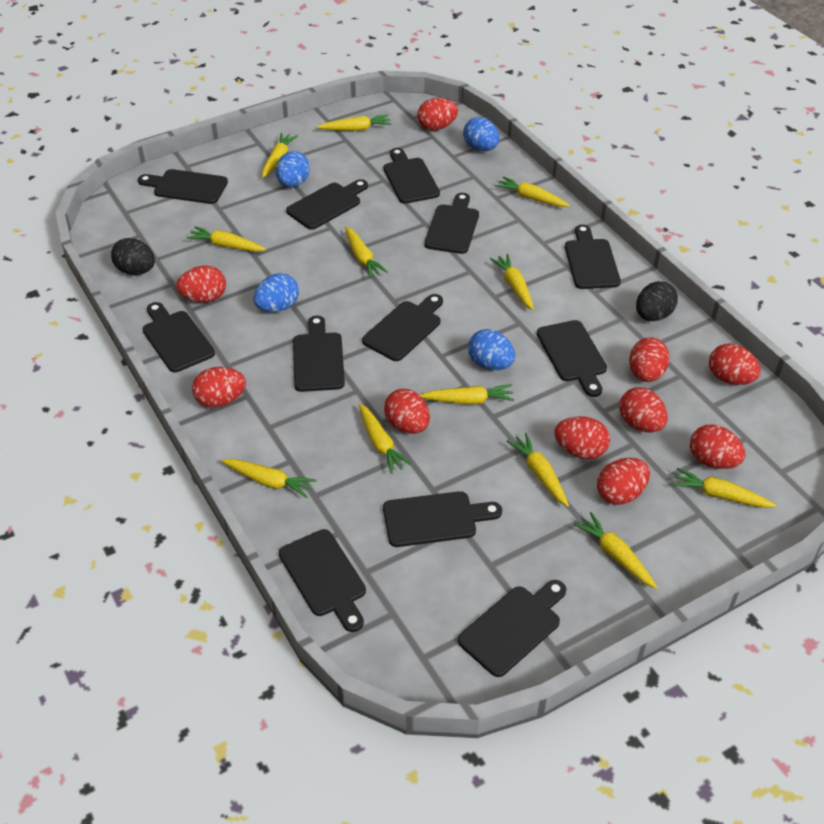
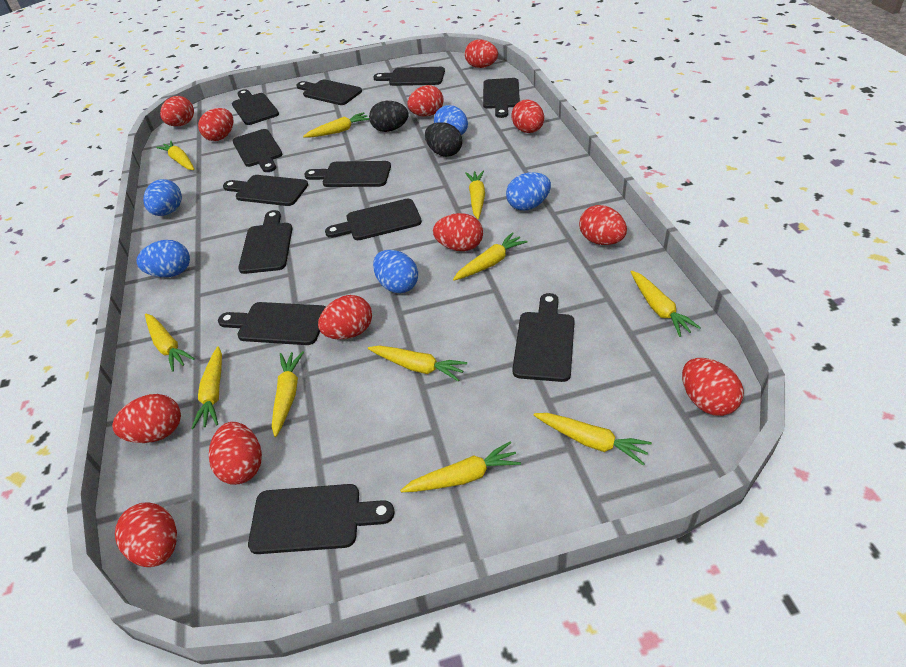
blue egg: 4 -> 5
red egg: 10 -> 12
yellow carrot: 12 -> 11

